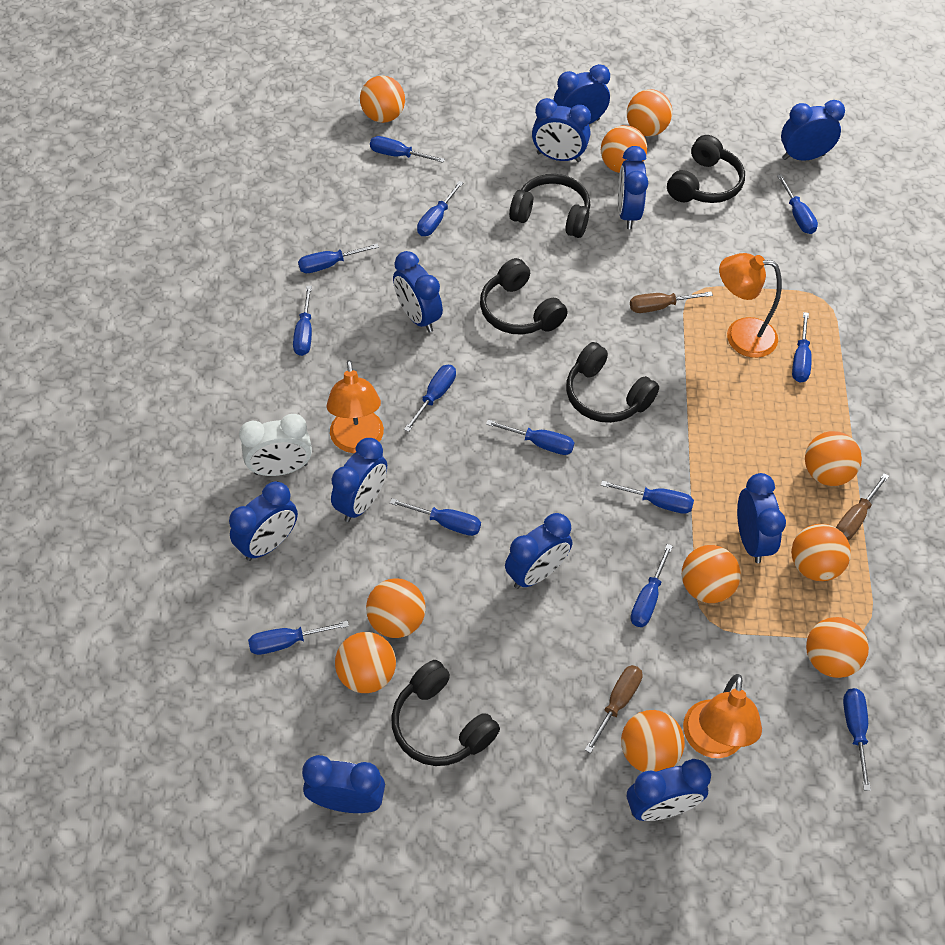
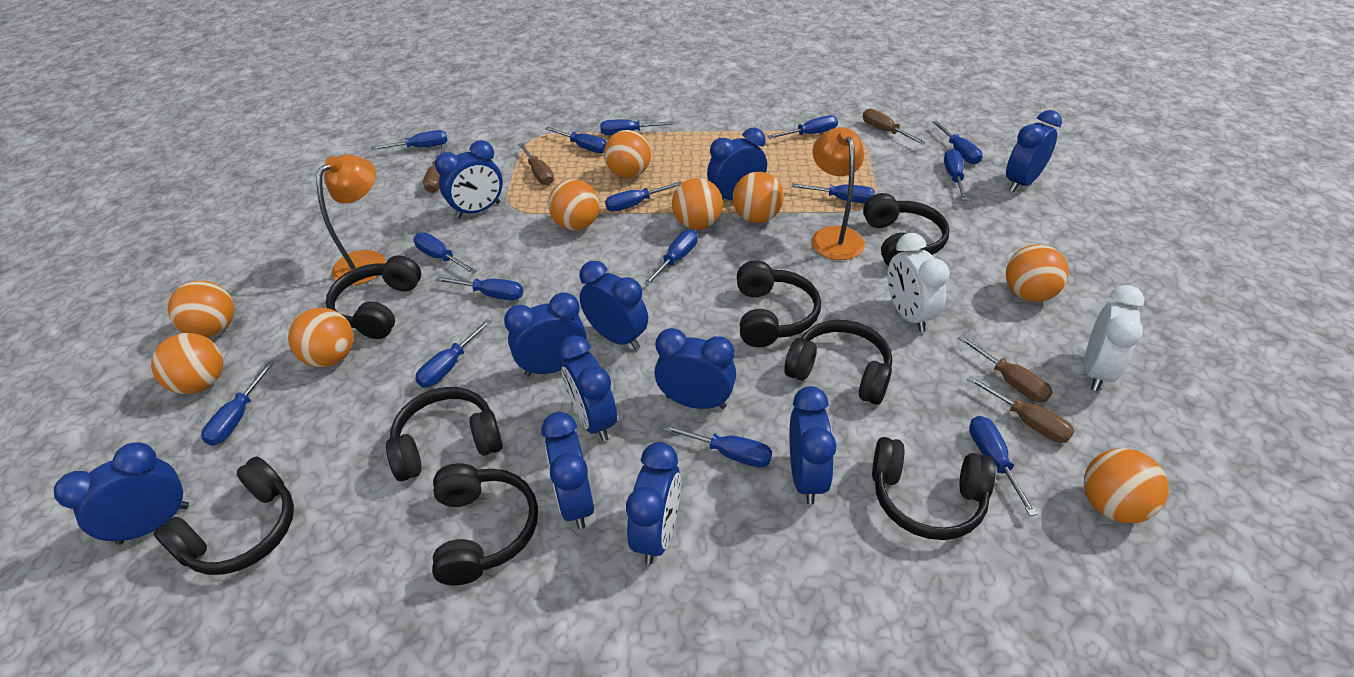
black headphones: 5 -> 8
blue screwdriver: 13 -> 15
brown screwdriver: 3 -> 5
orange ball: 10 -> 9
orange lamp: 3 -> 2
white clock: 1 -> 2

